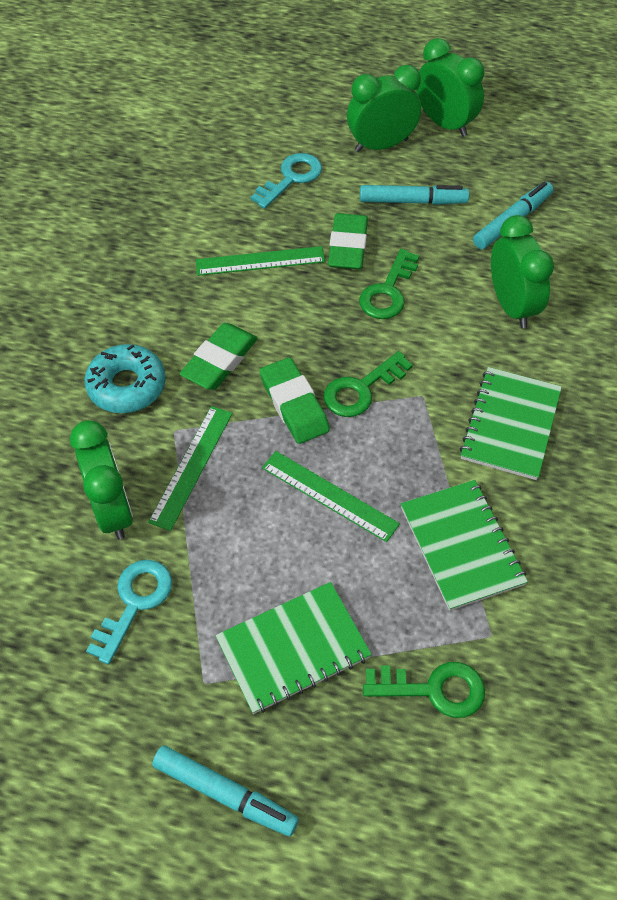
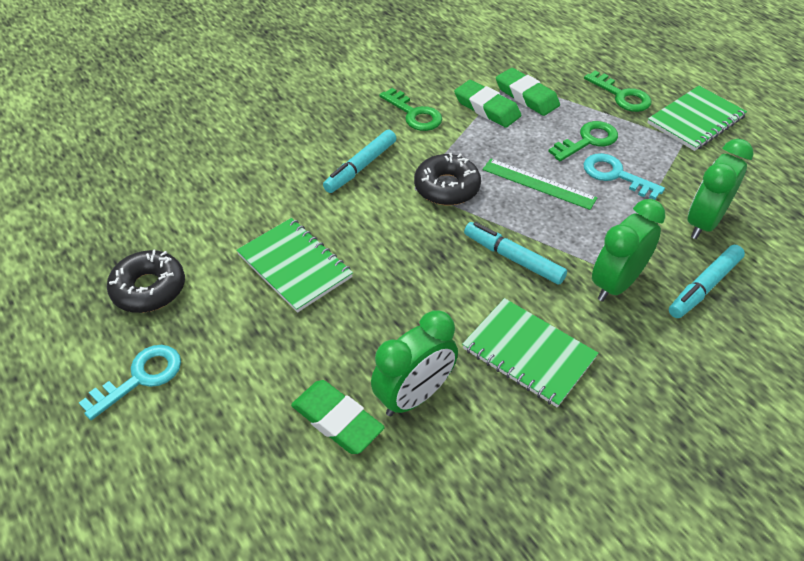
black donut: 0 -> 2
green clock: 4 -> 3
green ruler: 3 -> 1
turquoise donut: 1 -> 0

